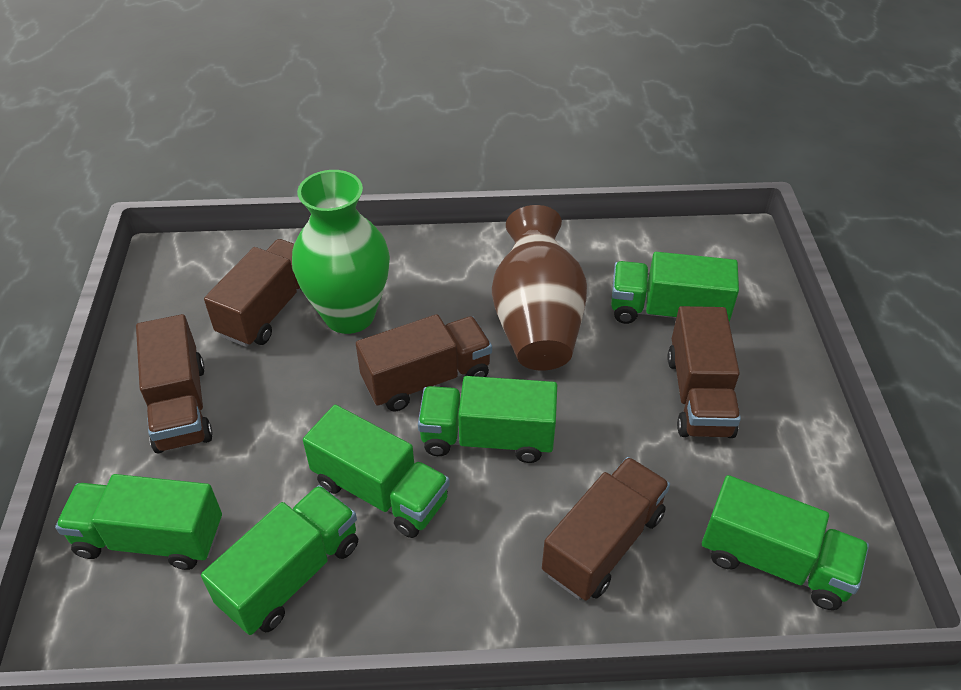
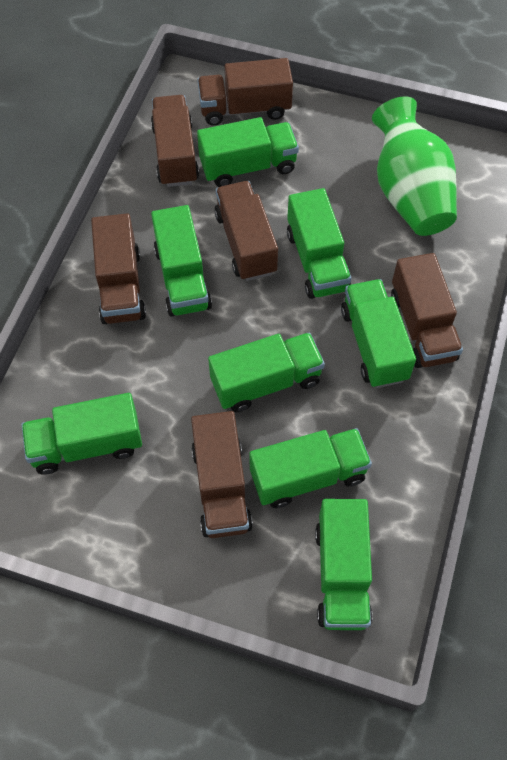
brown truck: 5 -> 6
brown vase: 1 -> 0
green truck: 6 -> 8

